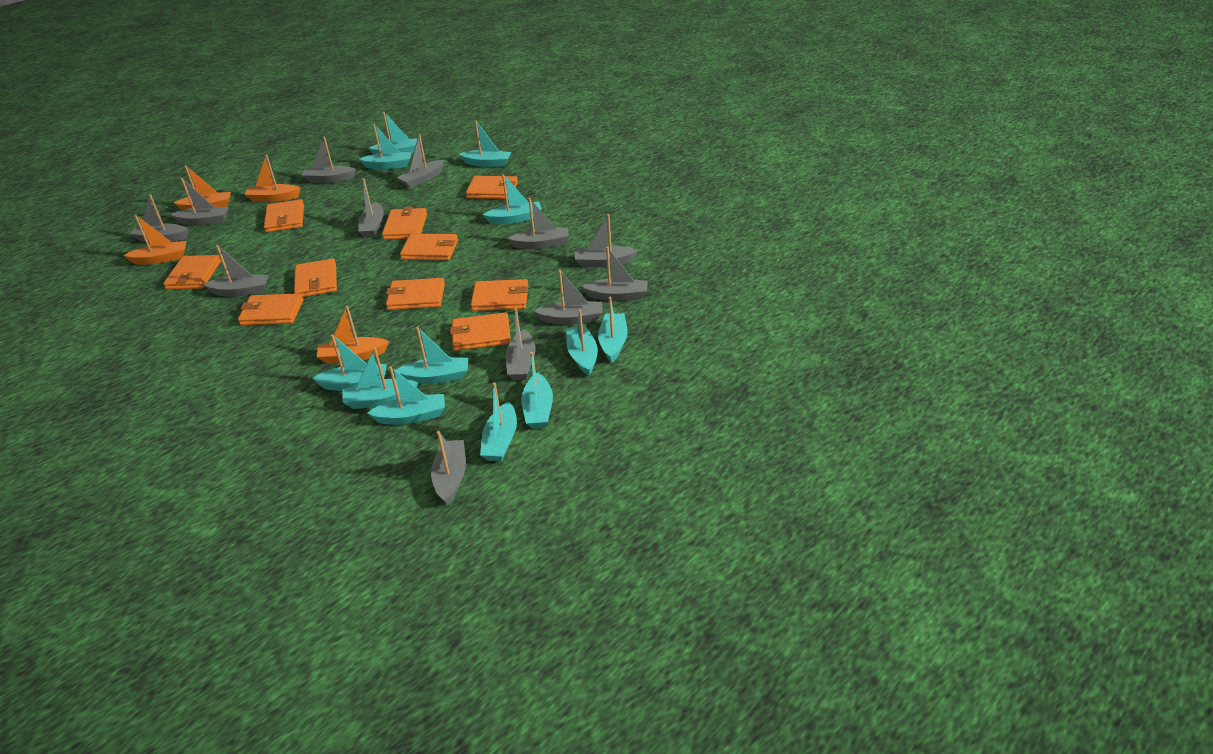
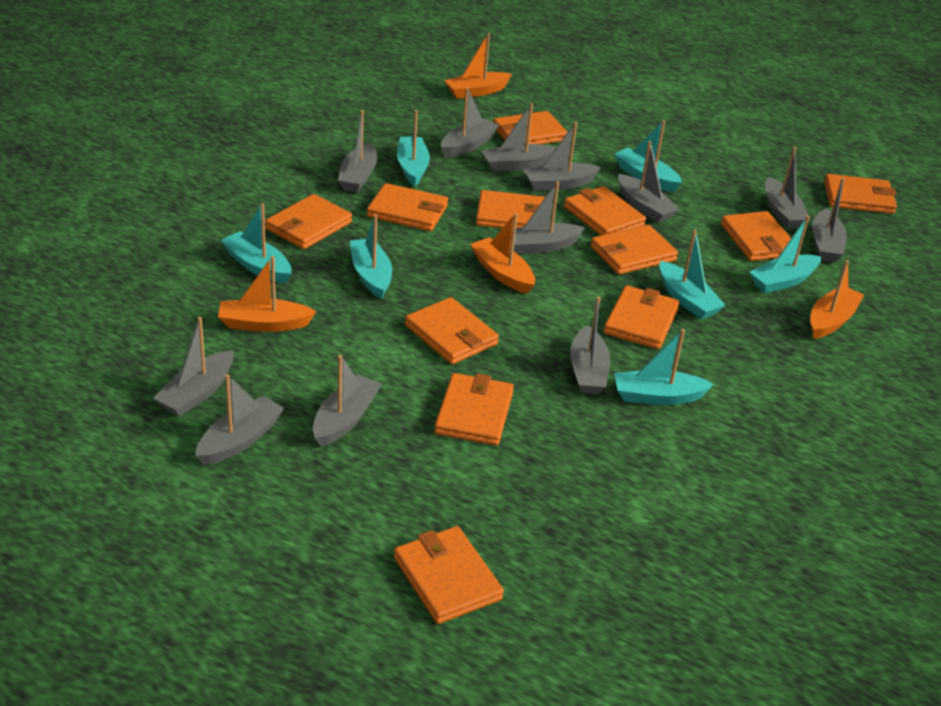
orange wallet: 10 -> 12
turquoise boat: 12 -> 7

